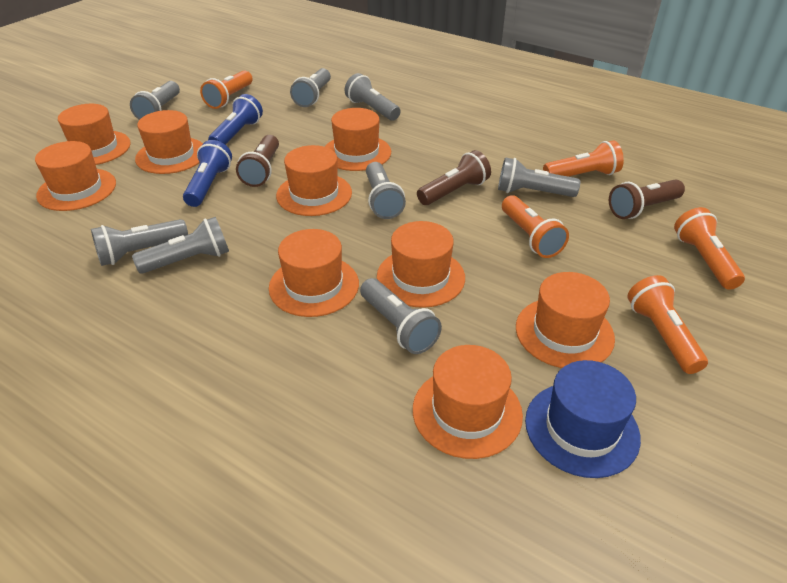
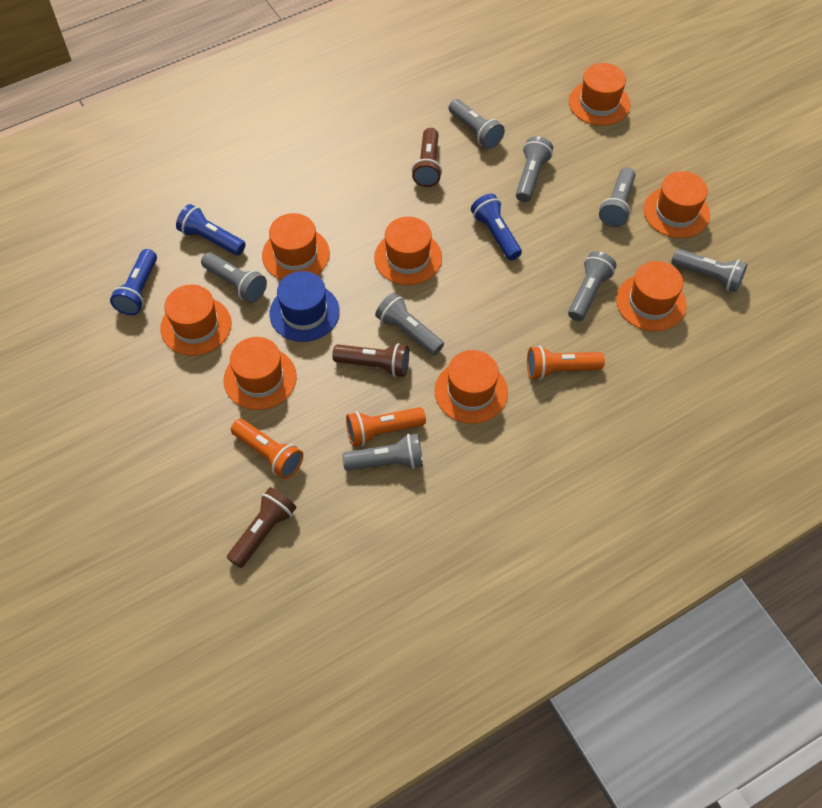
blue flashlight: 2 -> 3
orange flashlight: 5 -> 3
orange hat: 9 -> 8

